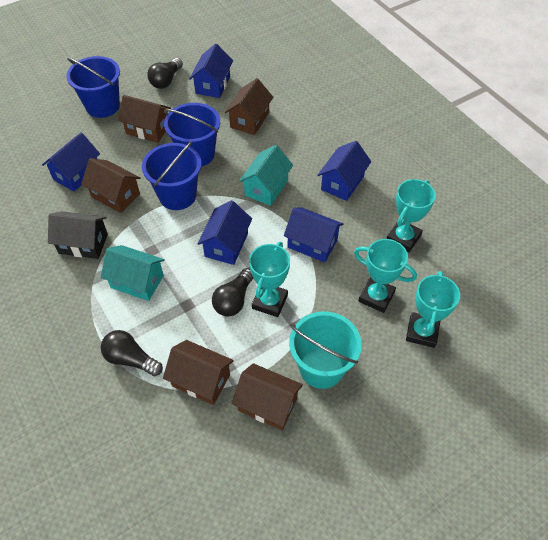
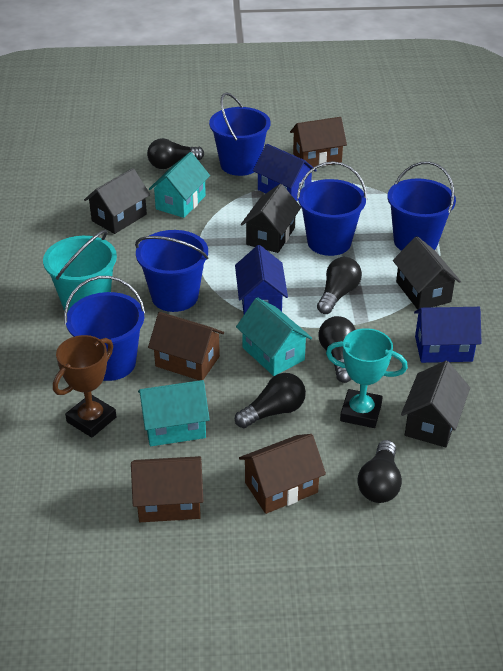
black house: 1 -> 4
black light bulb: 3 -> 5
blue bucket: 3 -> 5
blue house: 5 -> 3
brown house: 5 -> 4
brown trophy: 0 -> 1
turquoise house: 2 -> 3
turquoise trophy: 4 -> 1

